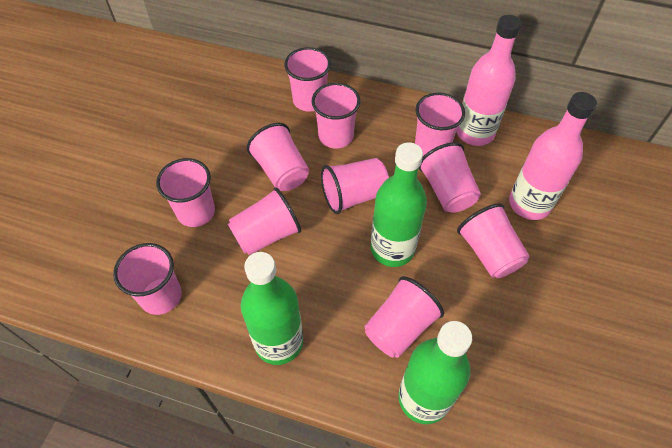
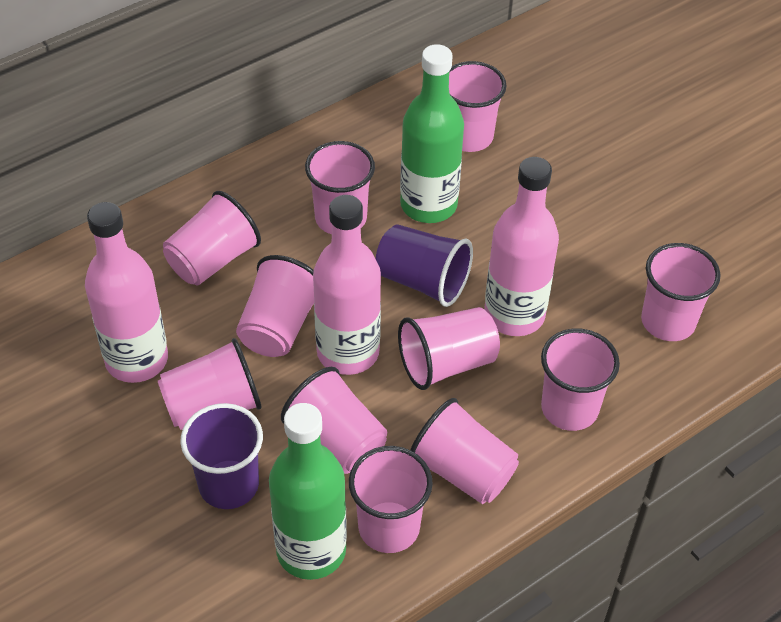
green bottle: 3 -> 2
pink bottle: 2 -> 3
purple cup: 0 -> 2

